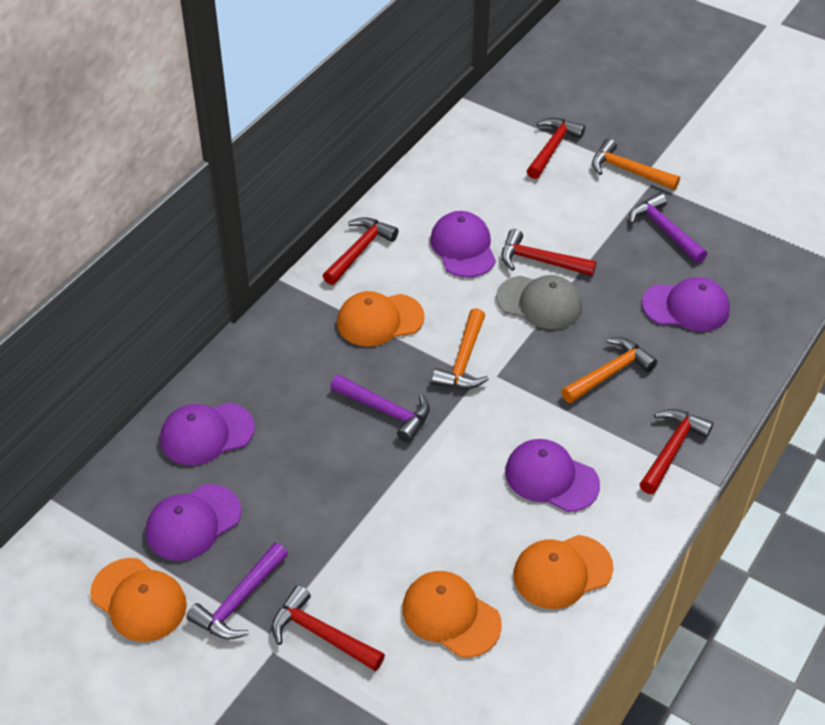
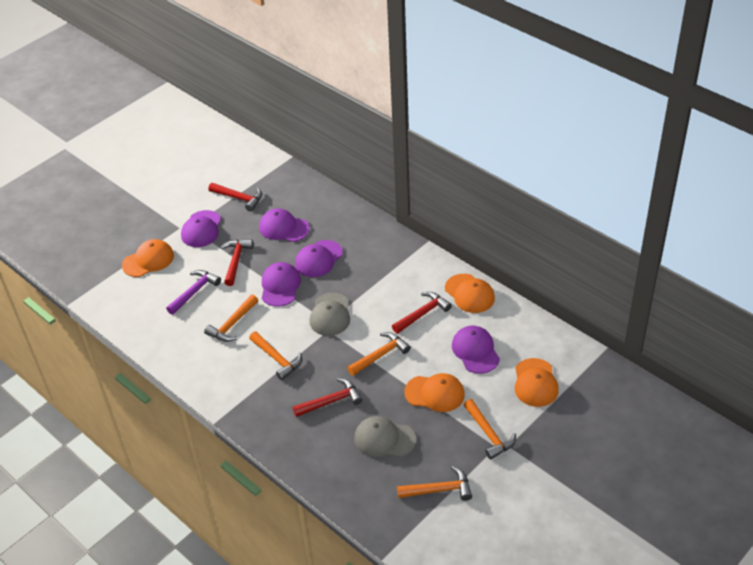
grey cap: 1 -> 2
orange hammer: 3 -> 5
purple hammer: 3 -> 1
red hammer: 5 -> 4

